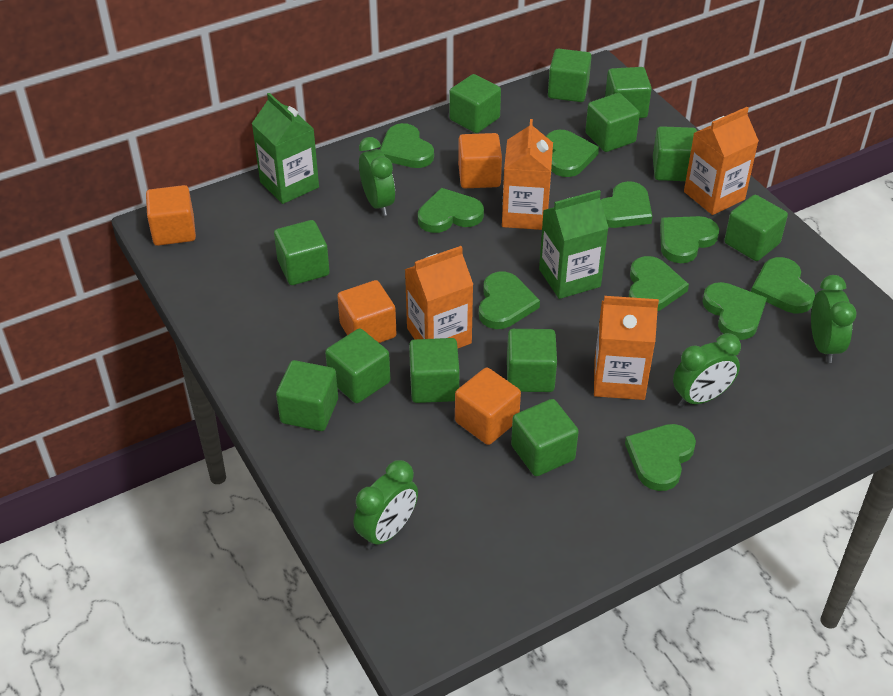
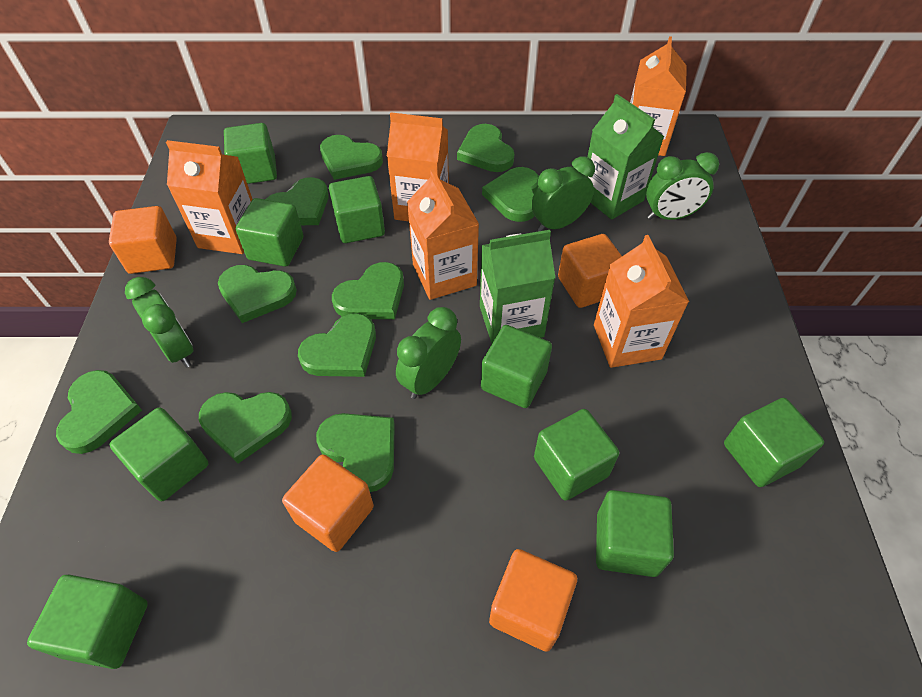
green cube: 12 -> 9
orange carton: 4 -> 5

